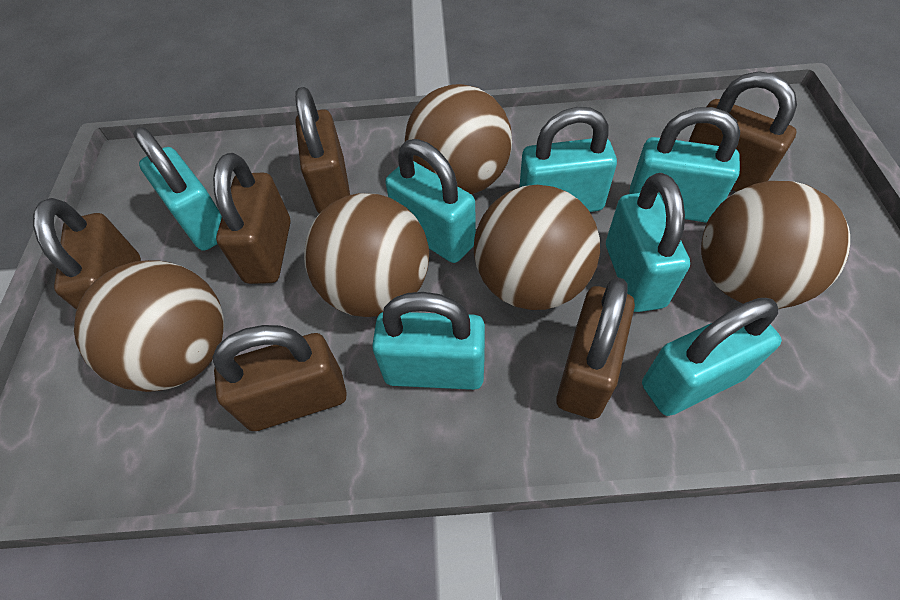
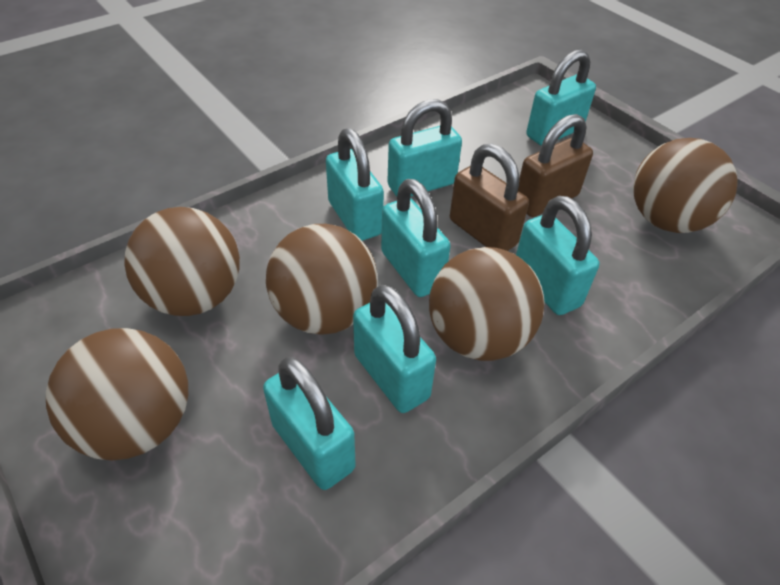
brown padlock: 6 -> 2

